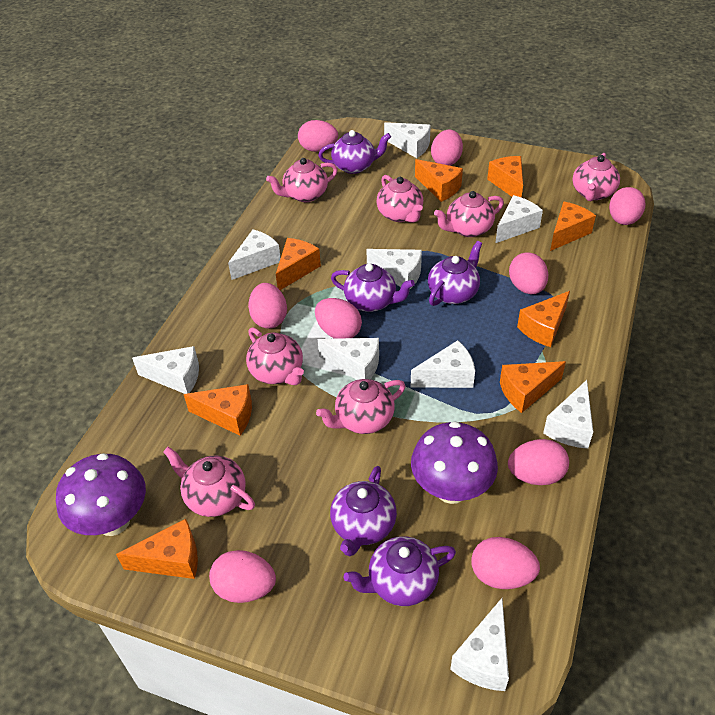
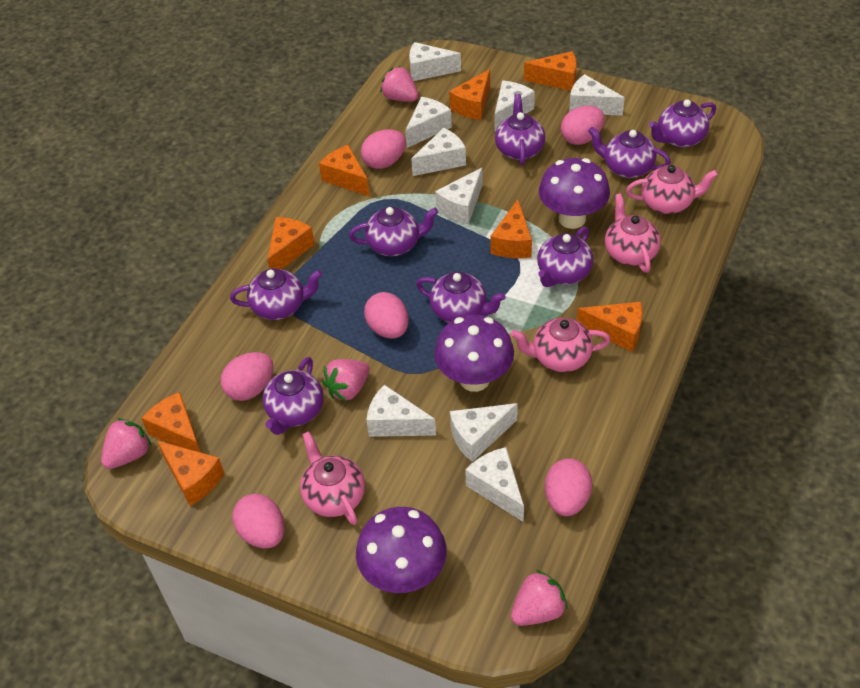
pink egg: 9 -> 6
pink strawberry: 0 -> 4
pink teapot: 7 -> 4
purple mushroom: 2 -> 3
purple teapot: 5 -> 8

